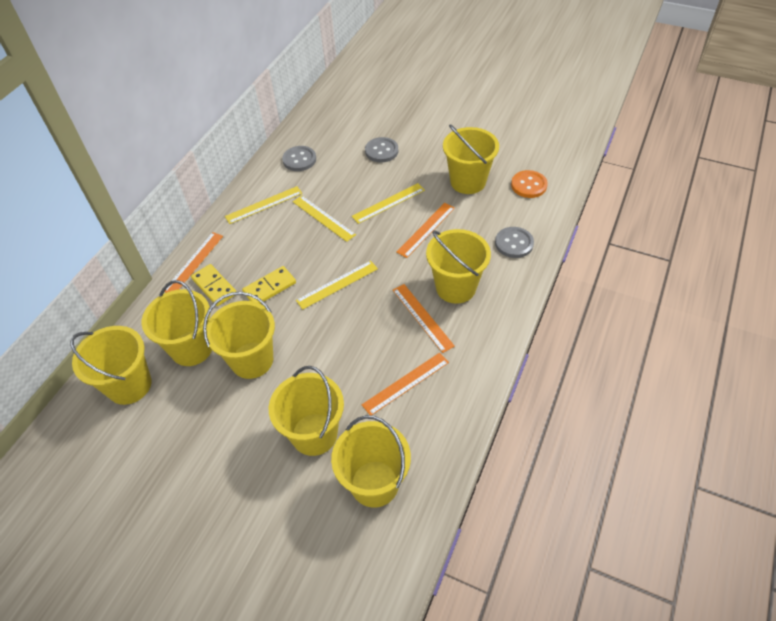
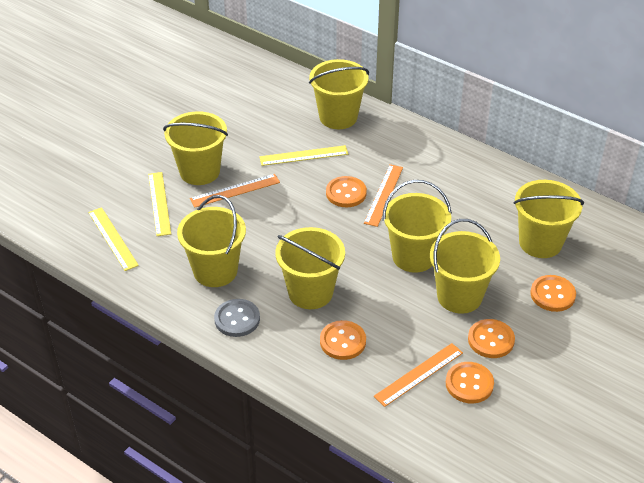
grey button: 3 -> 1
orange button: 1 -> 5
orange ruler: 4 -> 3
yellow domino: 2 -> 0
yellow ruler: 4 -> 3

